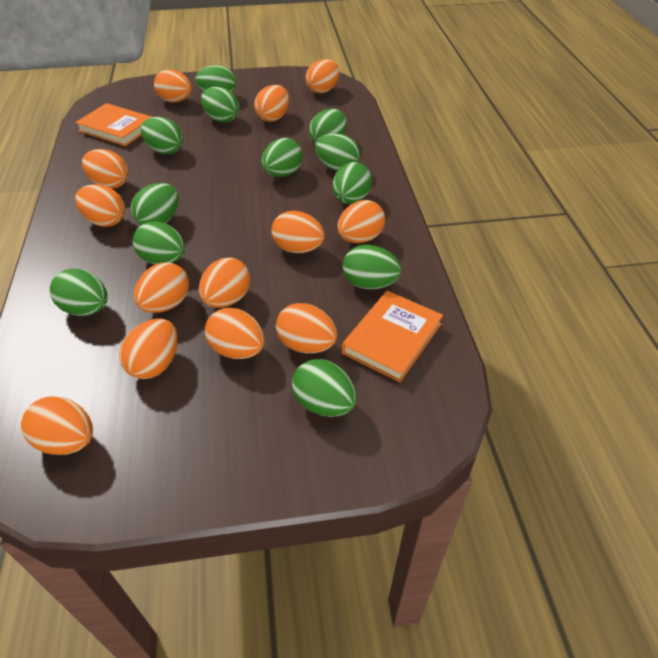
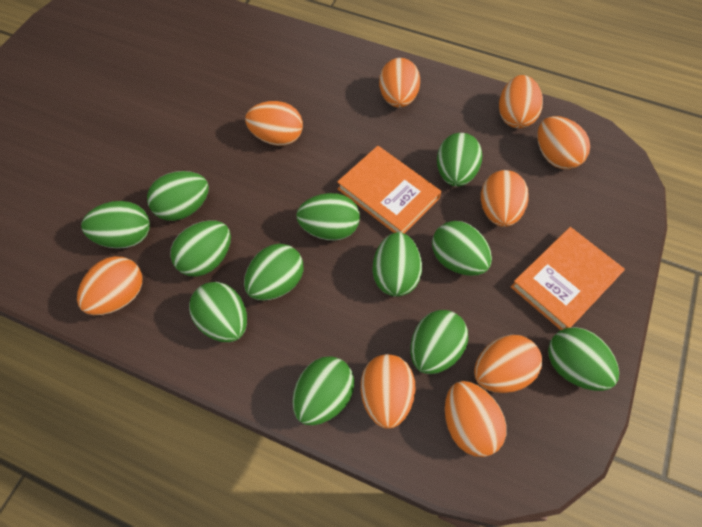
orange egg: 13 -> 9

